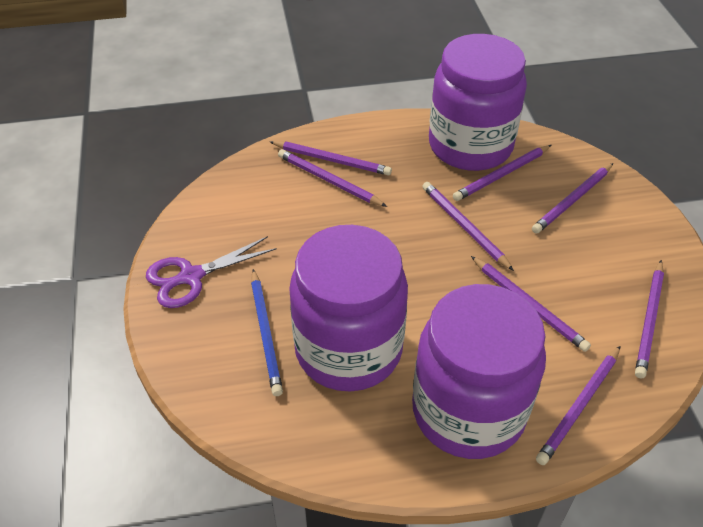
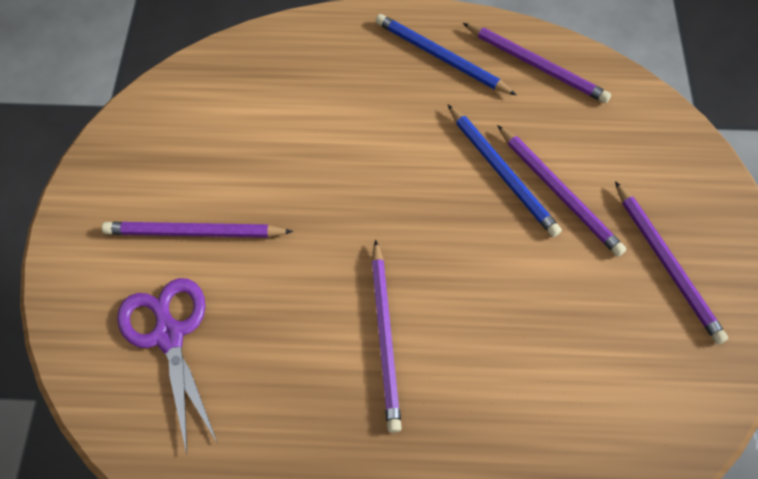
blue pencil: 1 -> 2
purple jar: 3 -> 0
purple pencil: 8 -> 5

